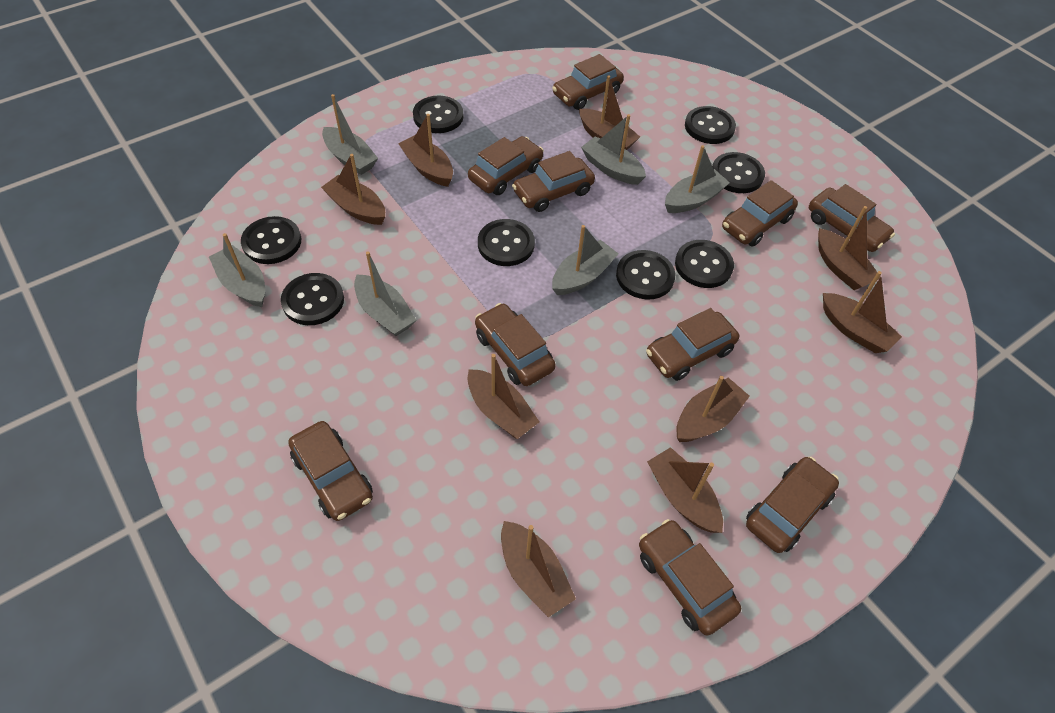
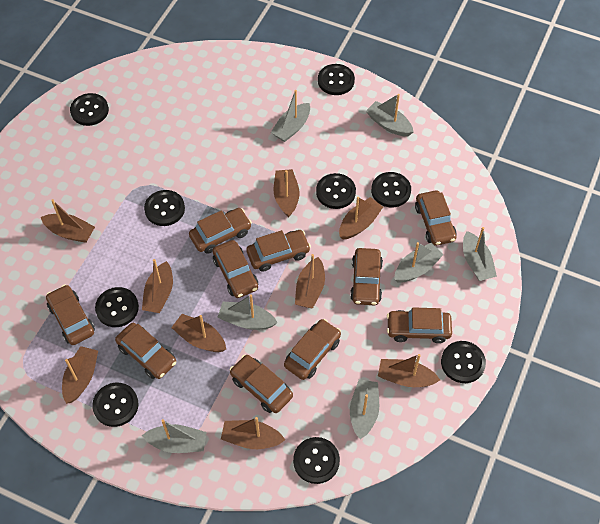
black button: 8 -> 9
grey boat: 6 -> 7

